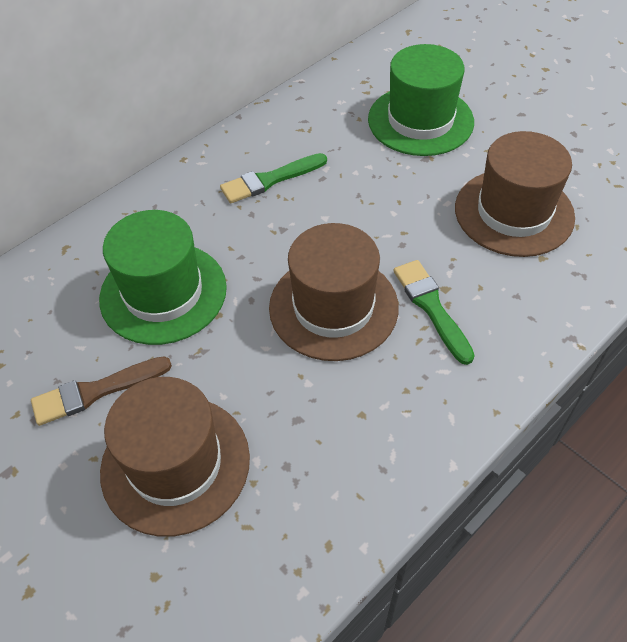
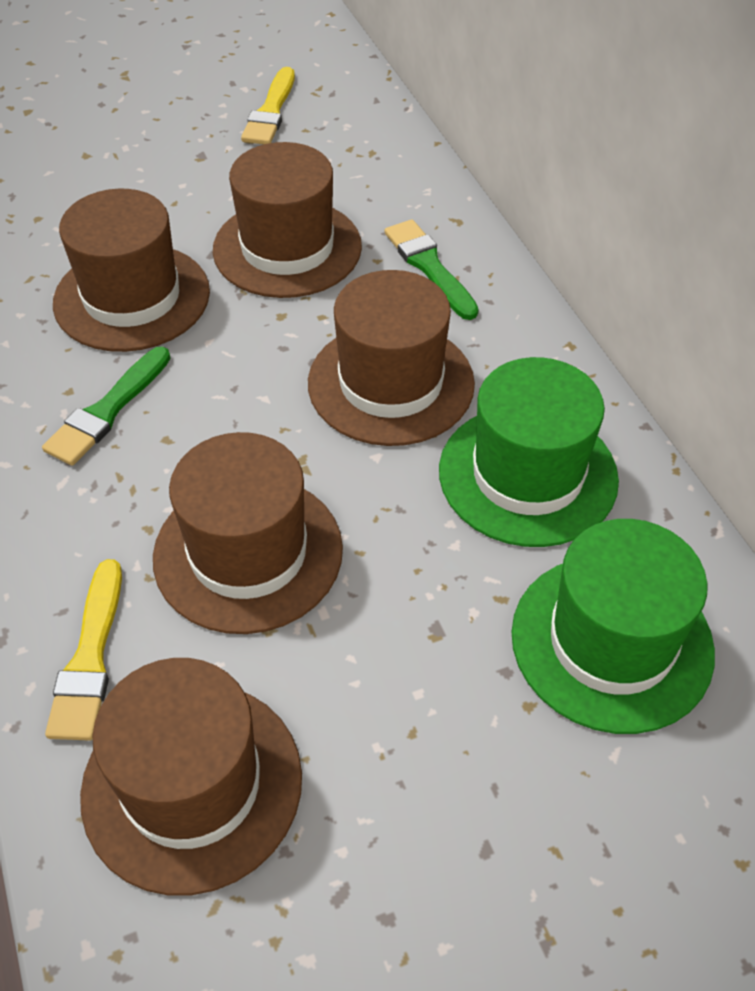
brown brush: 1 -> 0
brown hat: 3 -> 5
yellow brush: 0 -> 2

